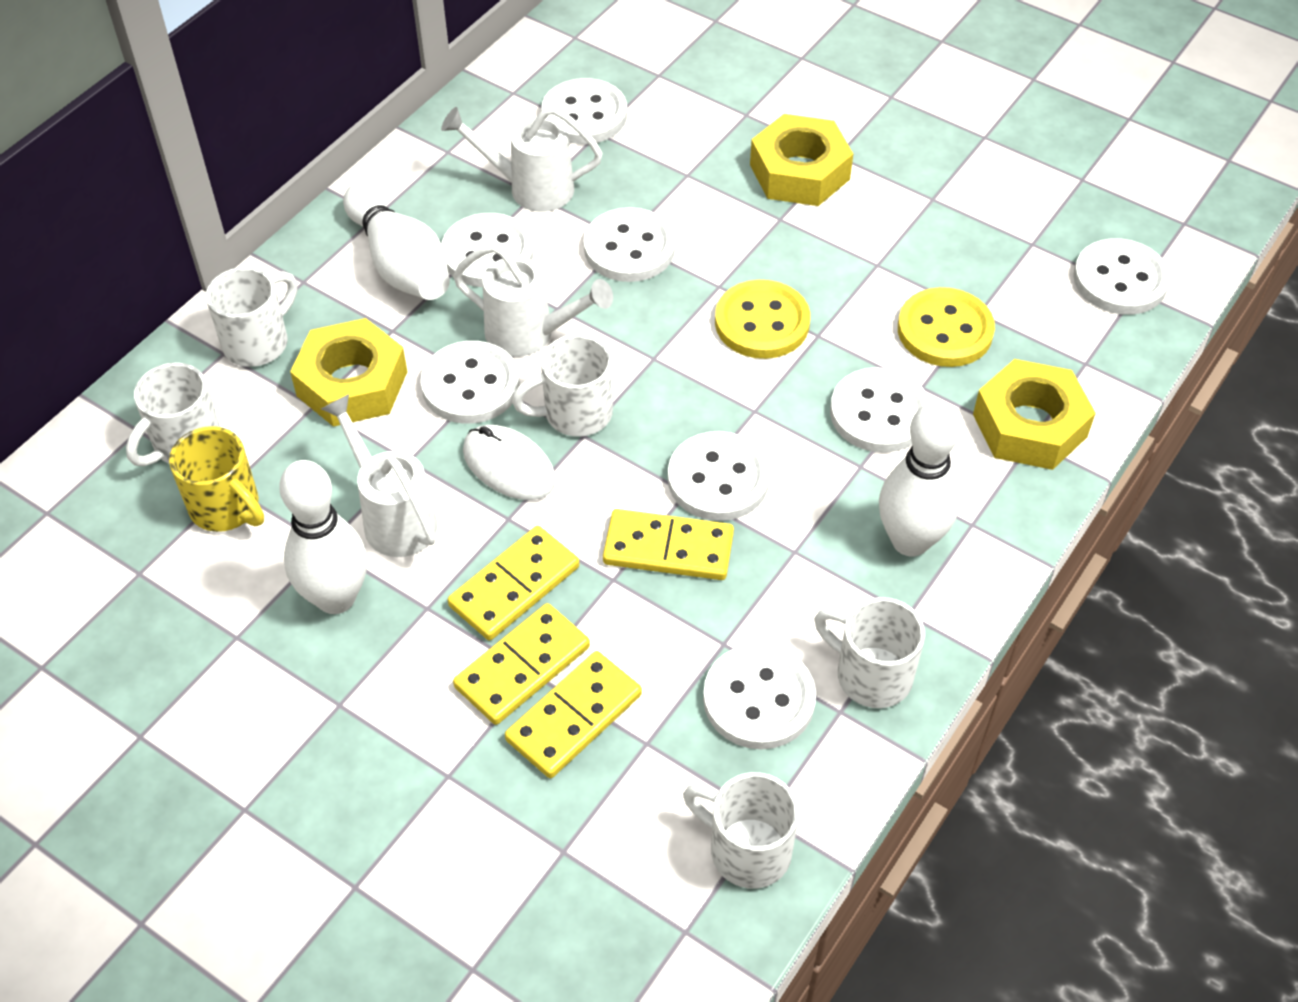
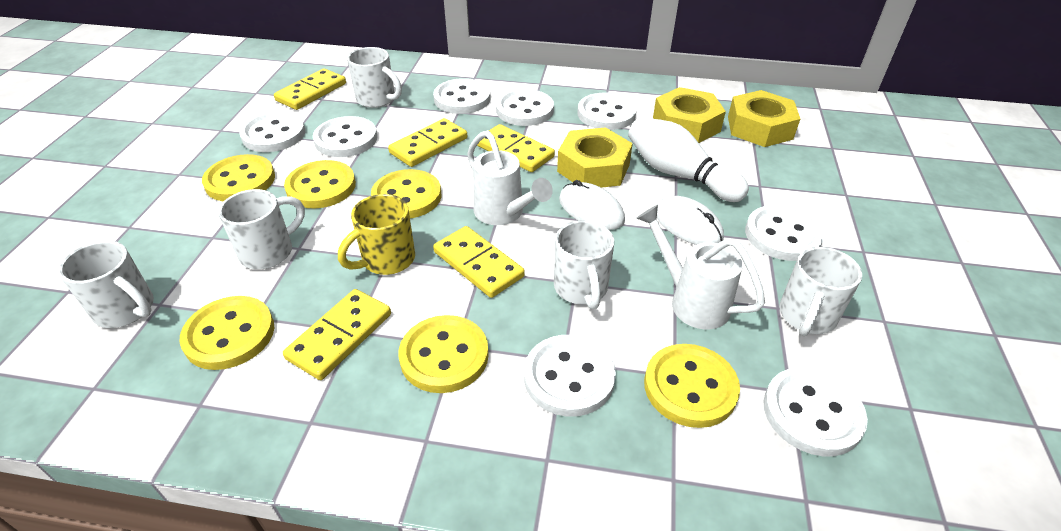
white bowling pin: 3 -> 1
white mouse: 1 -> 2
white watering can: 3 -> 2
yellow button: 2 -> 6
yellow domino: 4 -> 5

